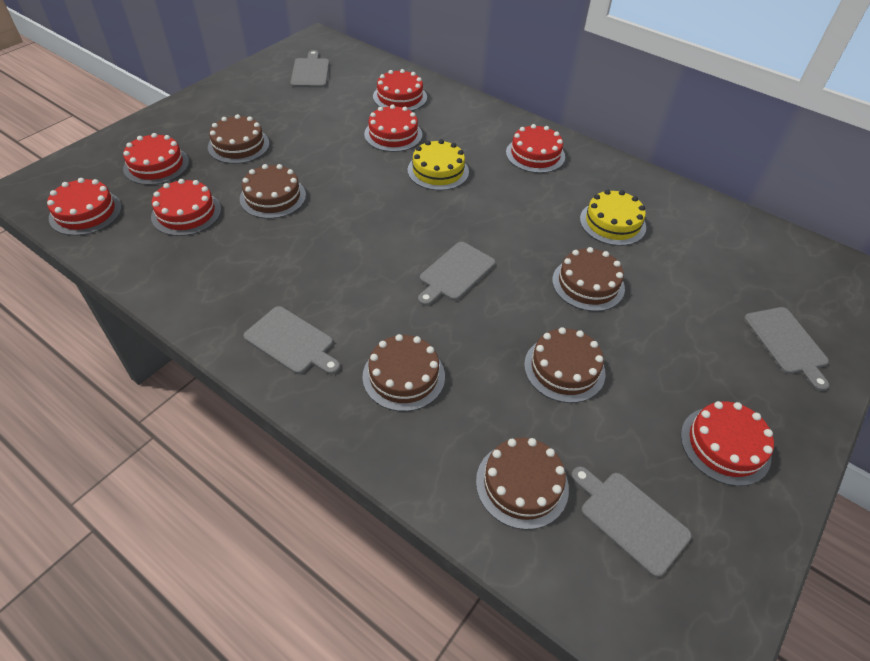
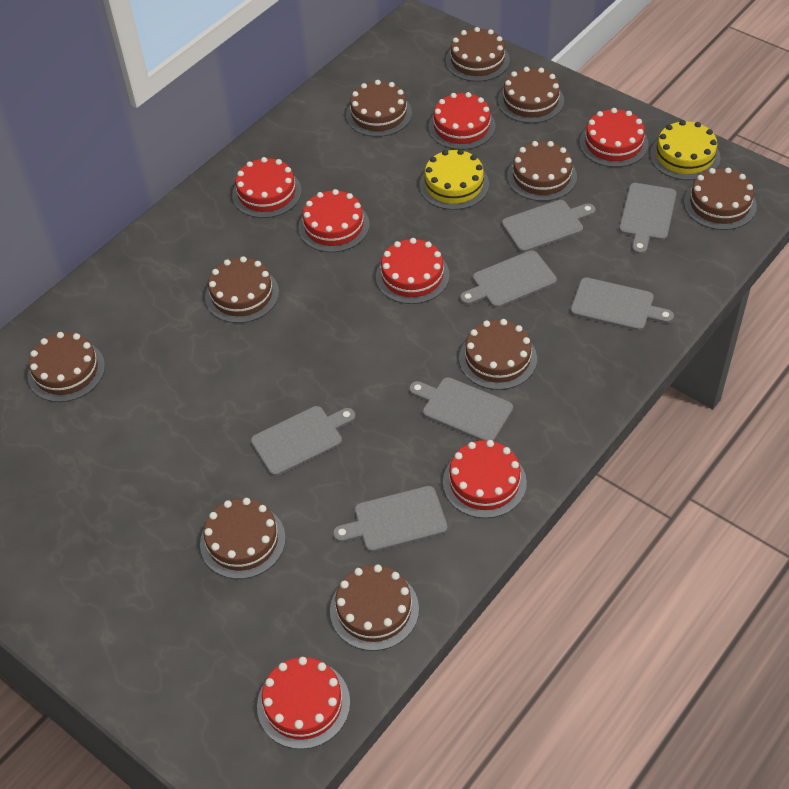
brown cake: 6 -> 10
grey cutting board: 5 -> 7

